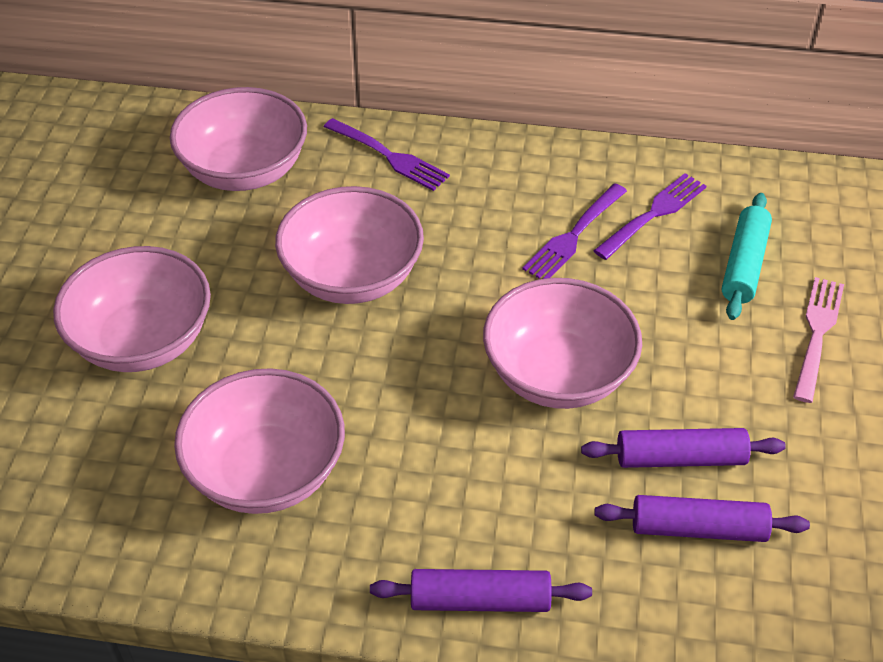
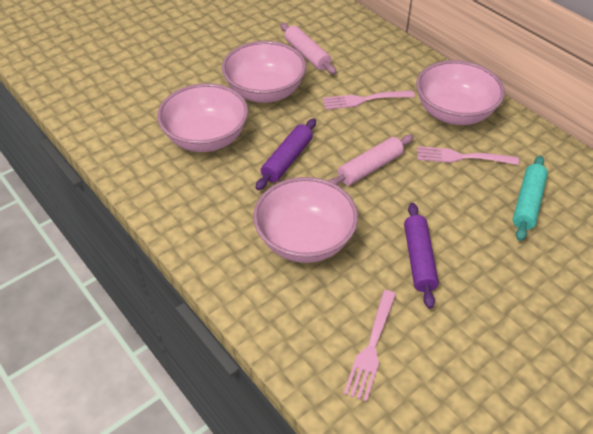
pink bowl: 5 -> 4
pink fork: 1 -> 3
pink rolling pin: 0 -> 2
purple fork: 3 -> 0
purple rolling pin: 3 -> 2

